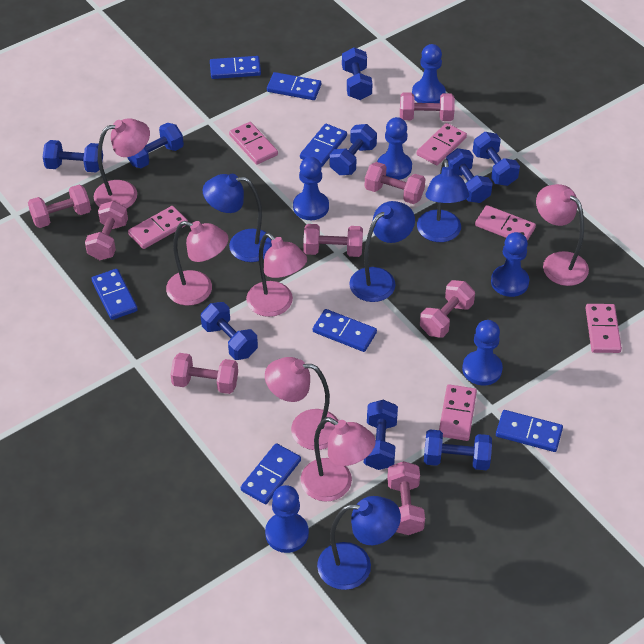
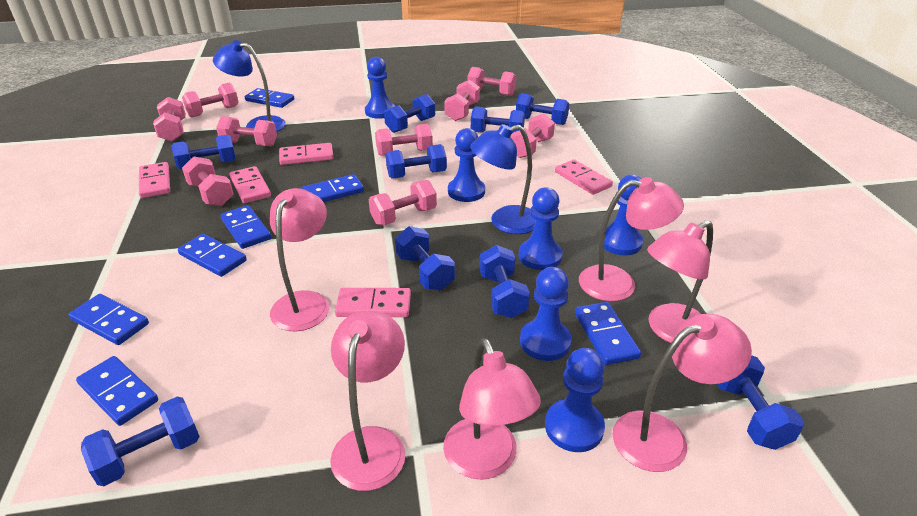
blue lamp: 4 -> 2
pink domino: 6 -> 5
pink dumbbell: 8 -> 9

